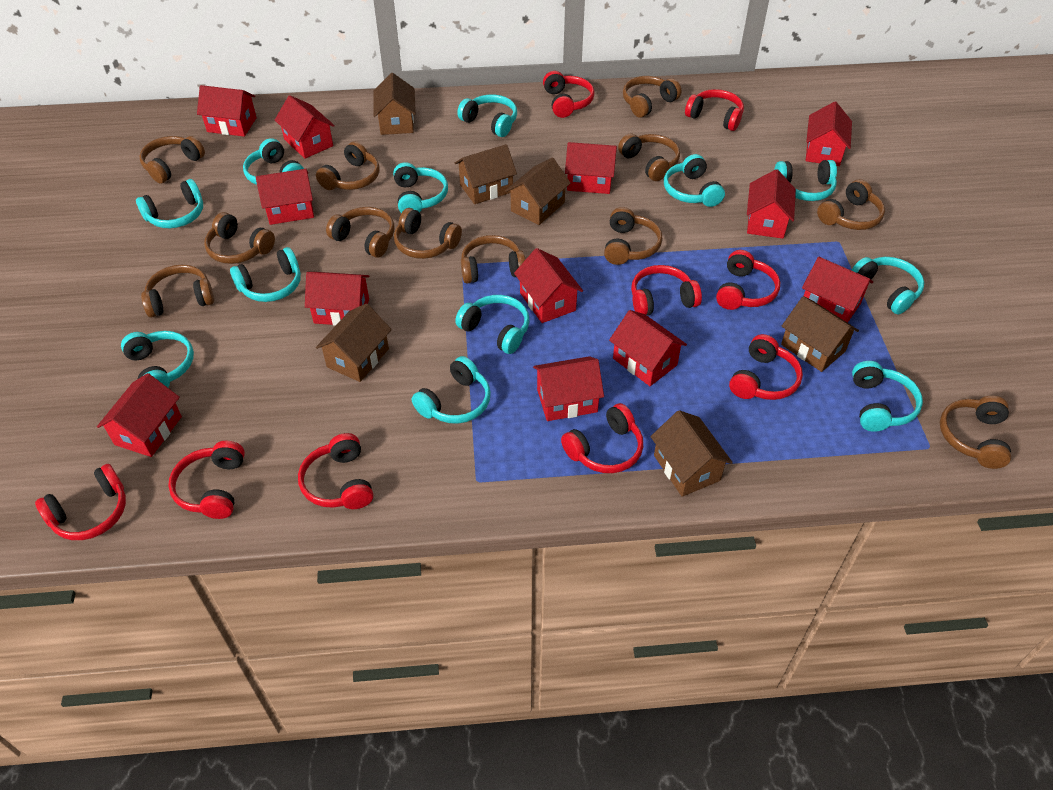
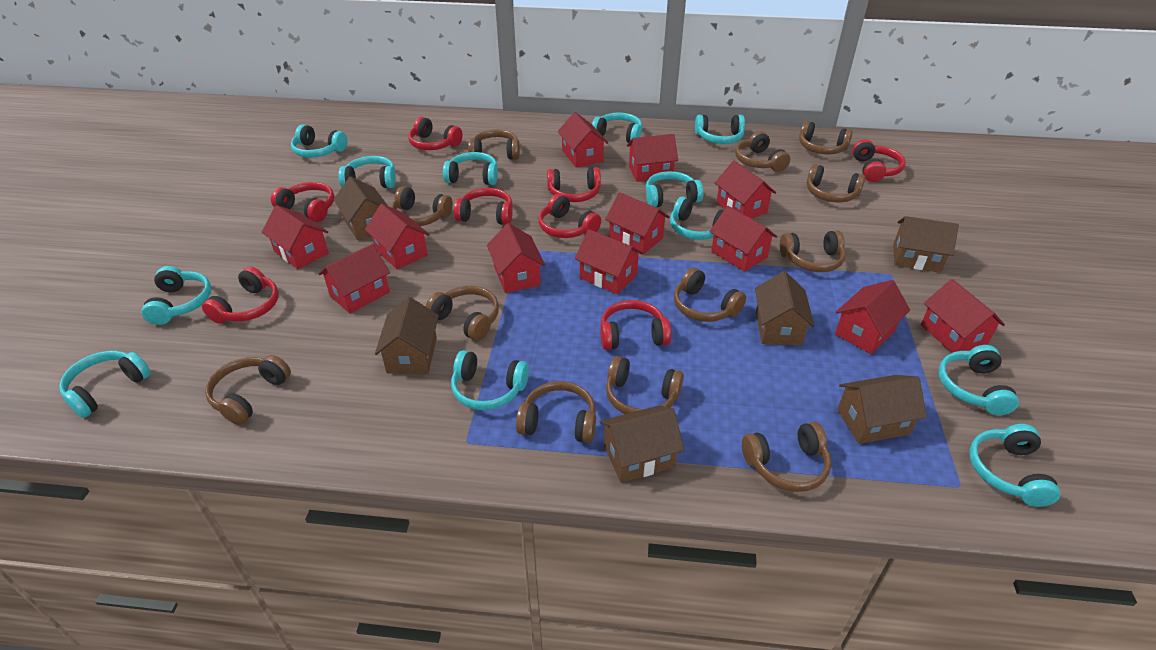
red headphones: 9 -> 8

